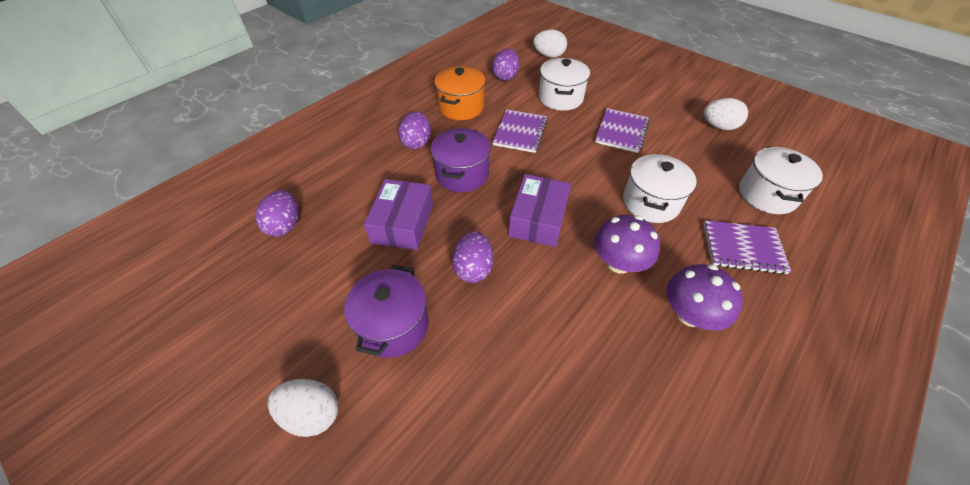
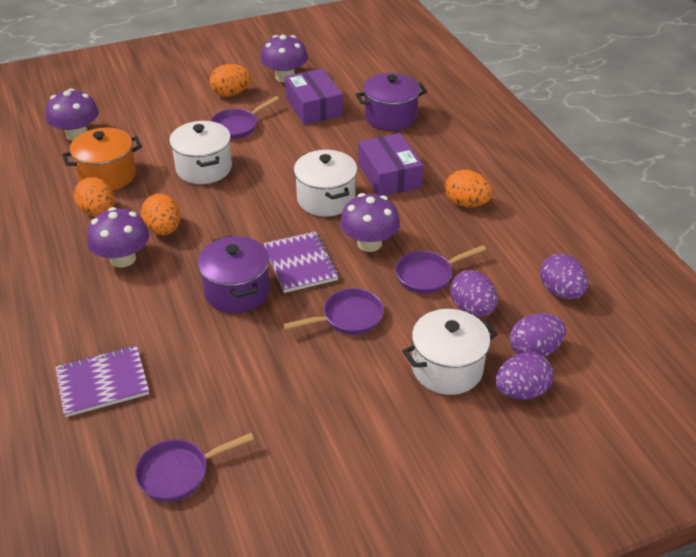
orange egg: 0 -> 4
purple mushroom: 2 -> 4
purple notebook: 3 -> 2
purple pan: 0 -> 4
white egg: 3 -> 0

